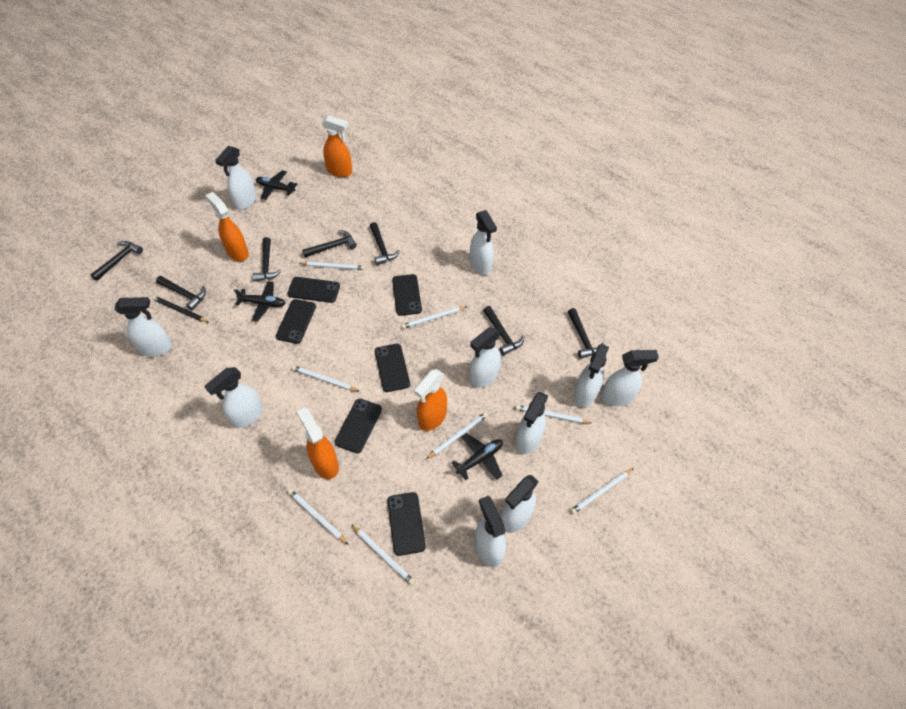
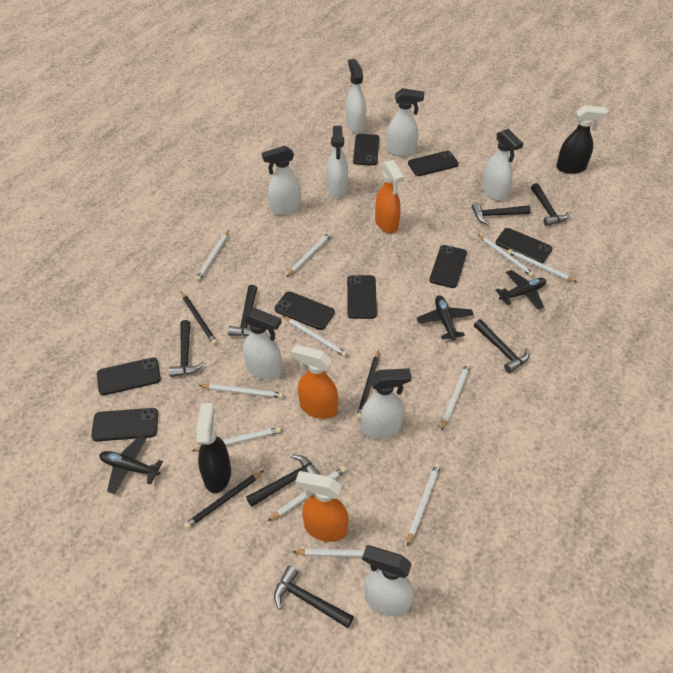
black pencil: 1 -> 3
black phone: 6 -> 8
black spray bottle: 0 -> 2
orange spray bottle: 4 -> 3
white pencil: 8 -> 11
white spray bottle: 10 -> 8

